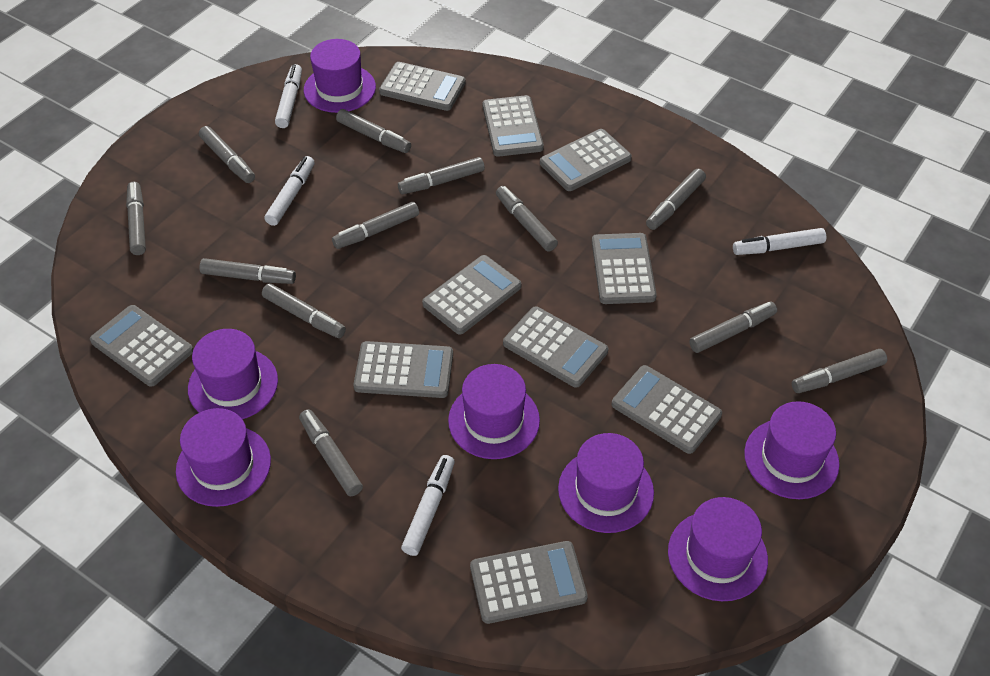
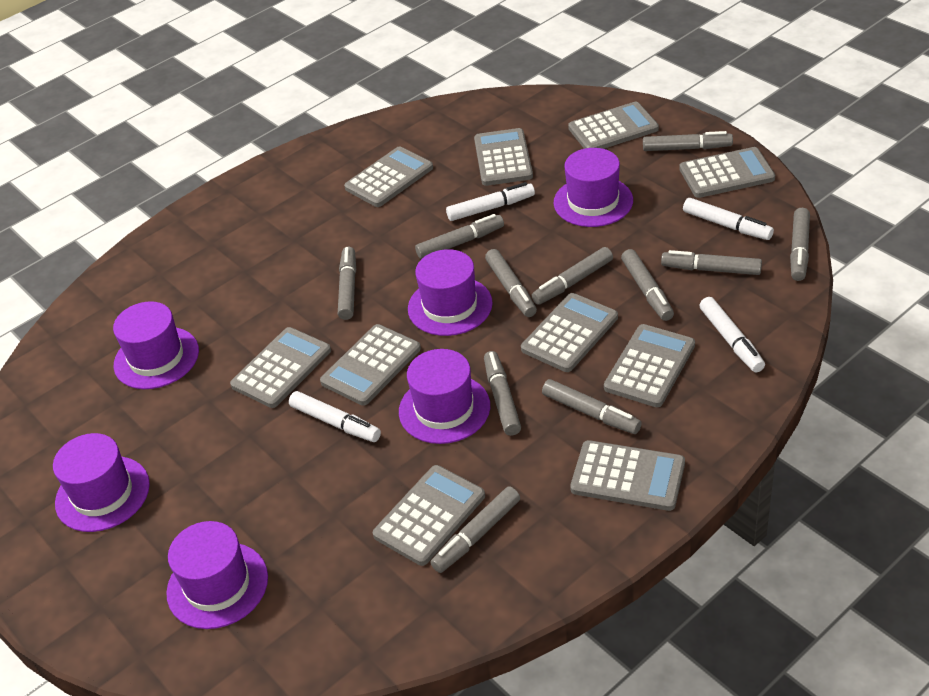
grey marker: 12 -> 11
purple hat: 7 -> 6

